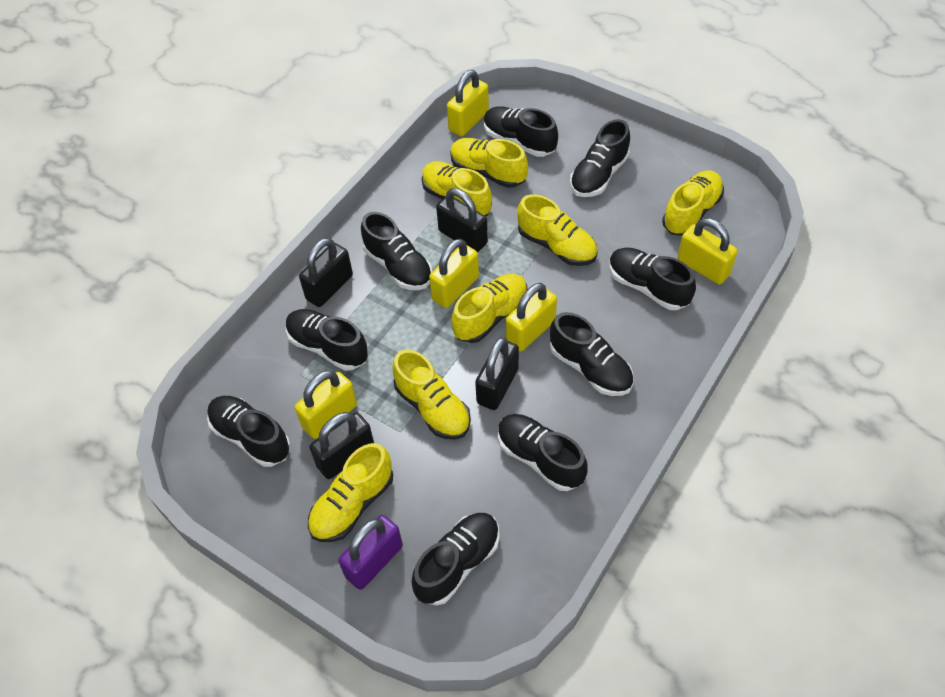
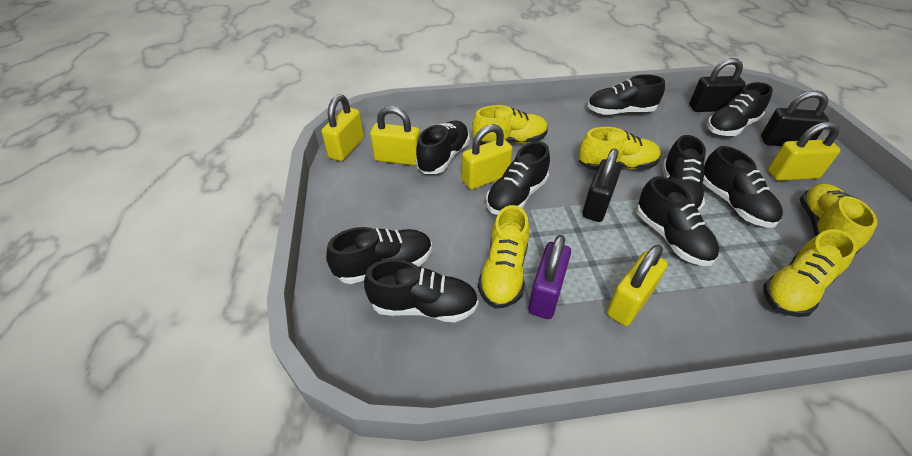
black padlock: 4 -> 3
yellow shoe: 7 -> 5

